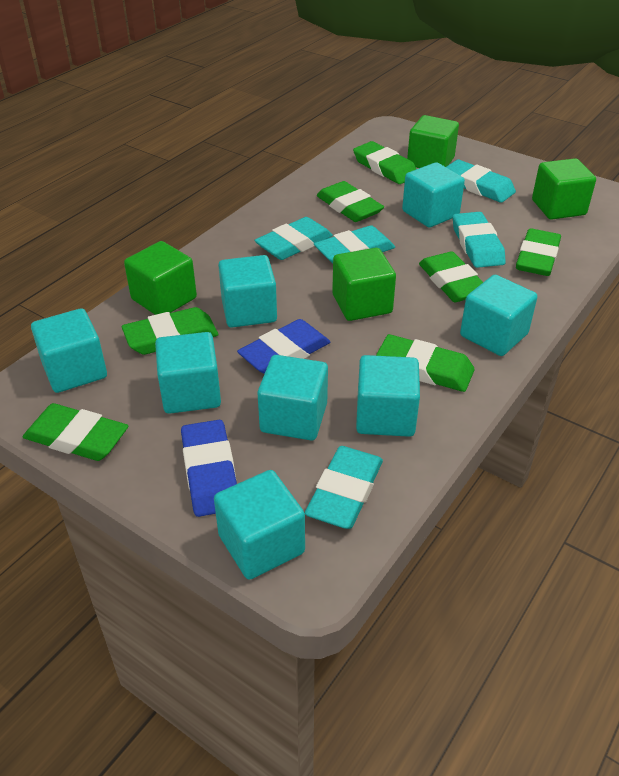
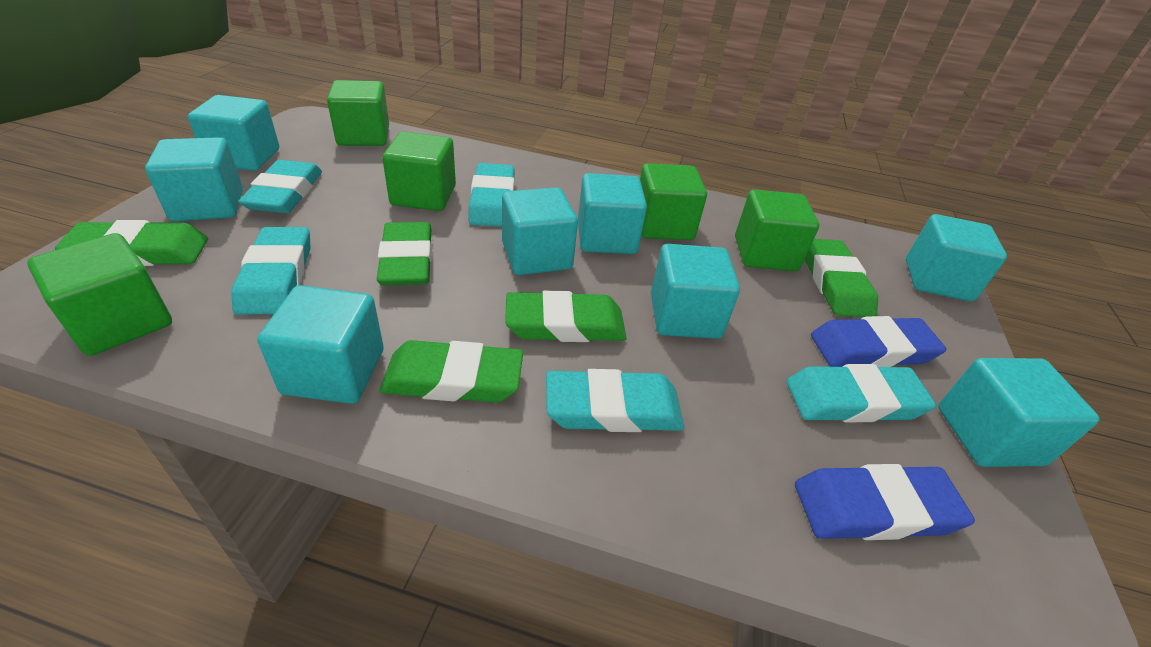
green cube: 4 -> 5
green eraser: 7 -> 5

